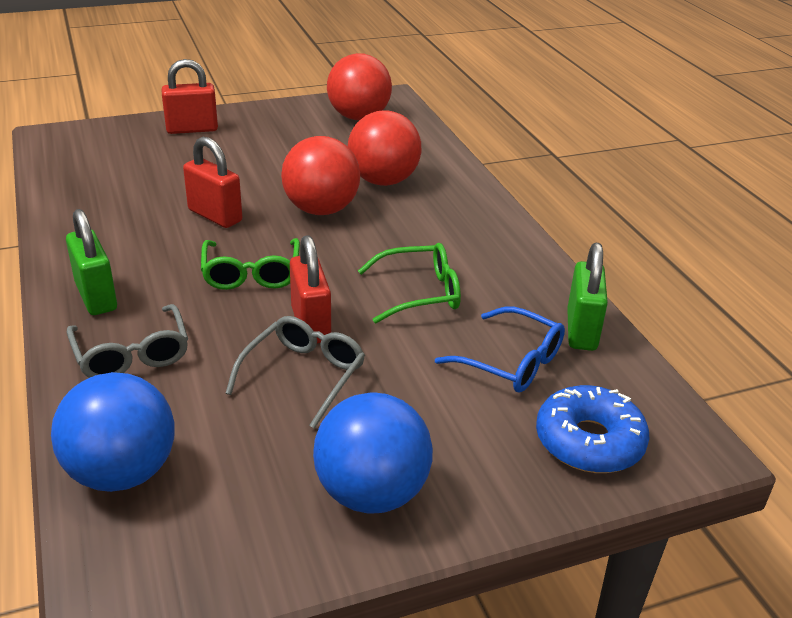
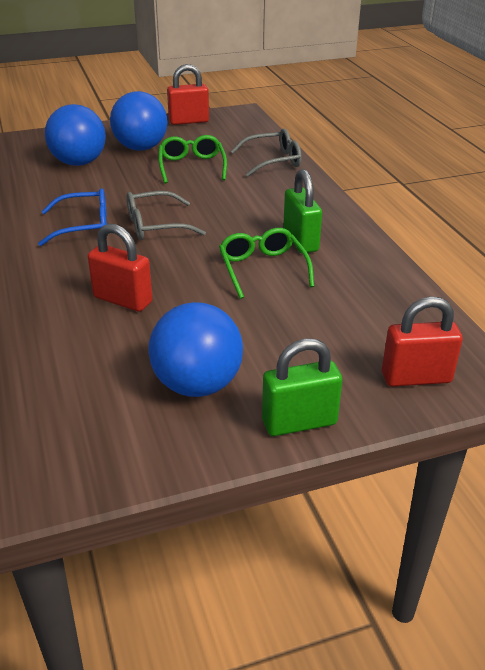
blue ball: 2 -> 3
blue donut: 1 -> 0
red ball: 3 -> 0

